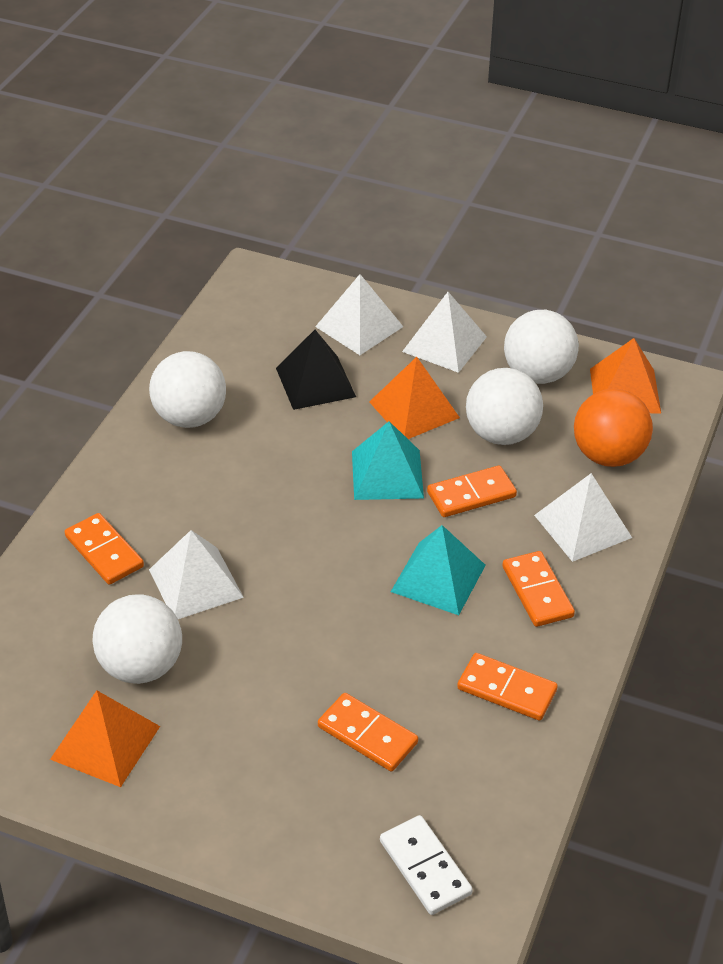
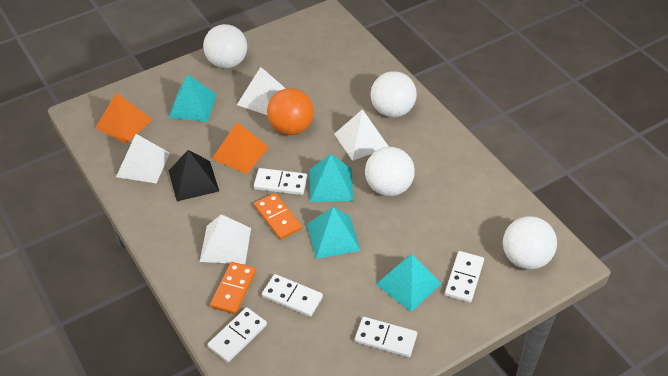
orange domino: 5 -> 2
orange pyramid: 3 -> 2
turquoise pyramid: 2 -> 4
white domino: 1 -> 5

